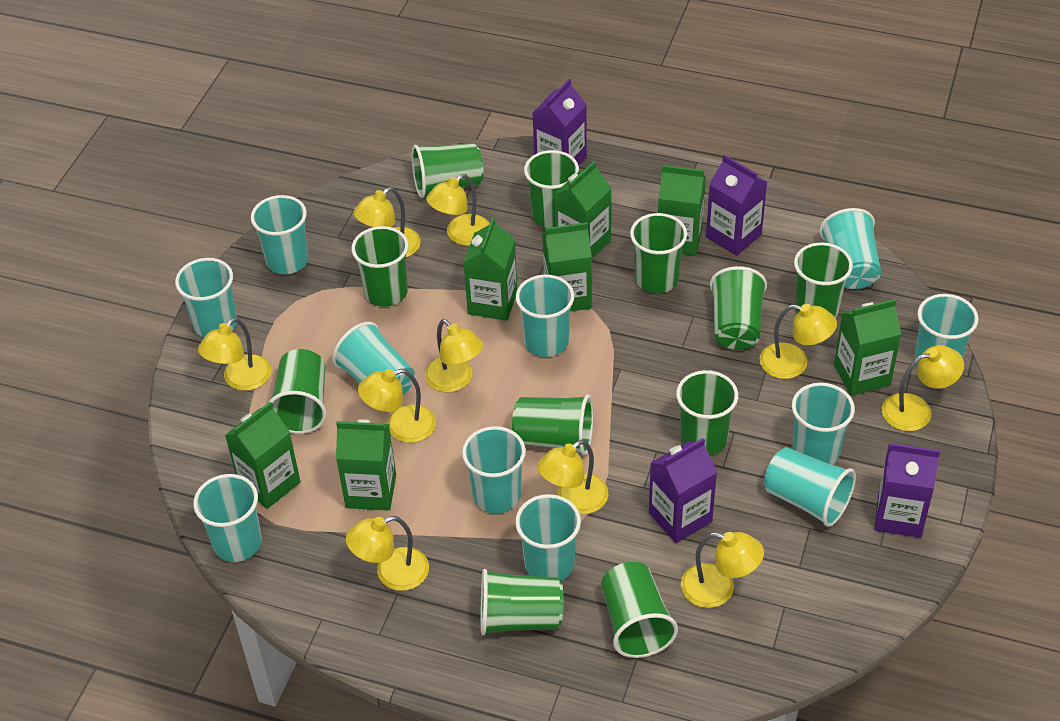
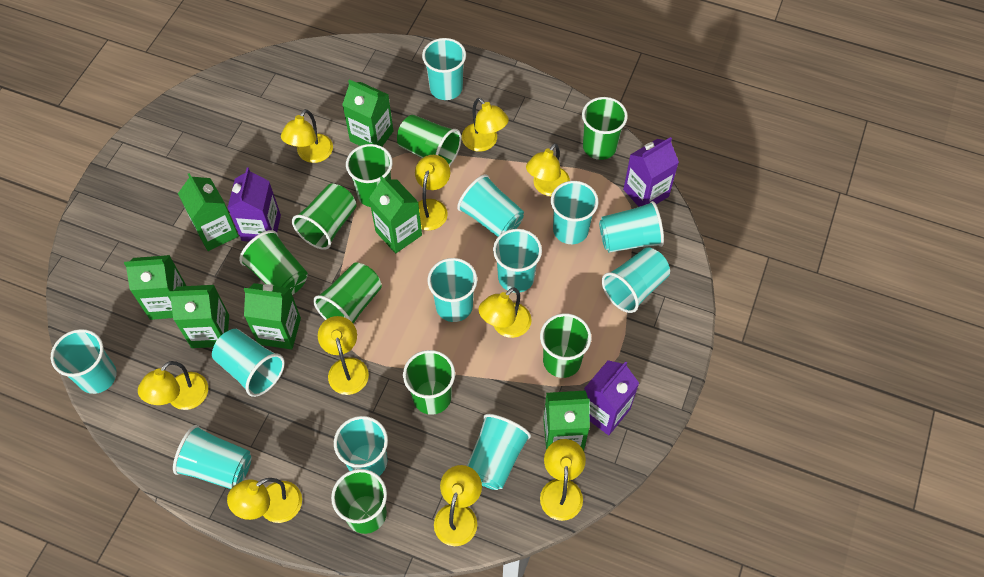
green cup: 11 -> 9
purple carton: 4 -> 3
turquoise cup: 11 -> 12

